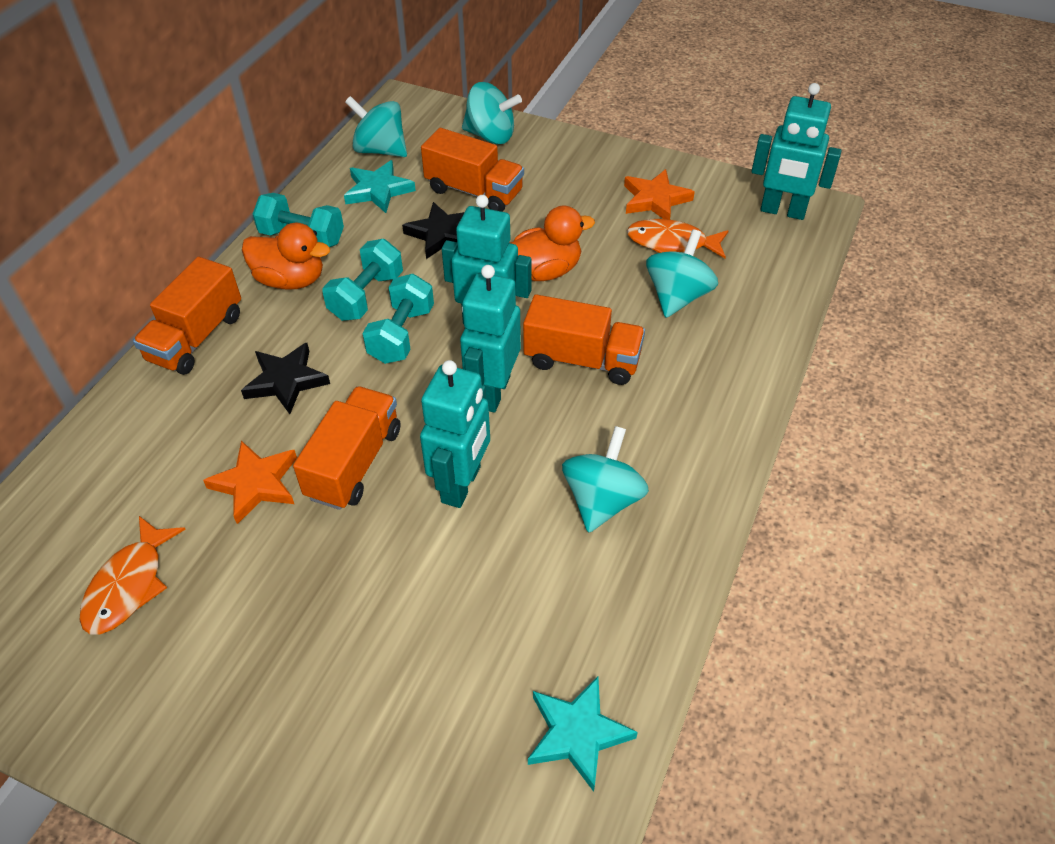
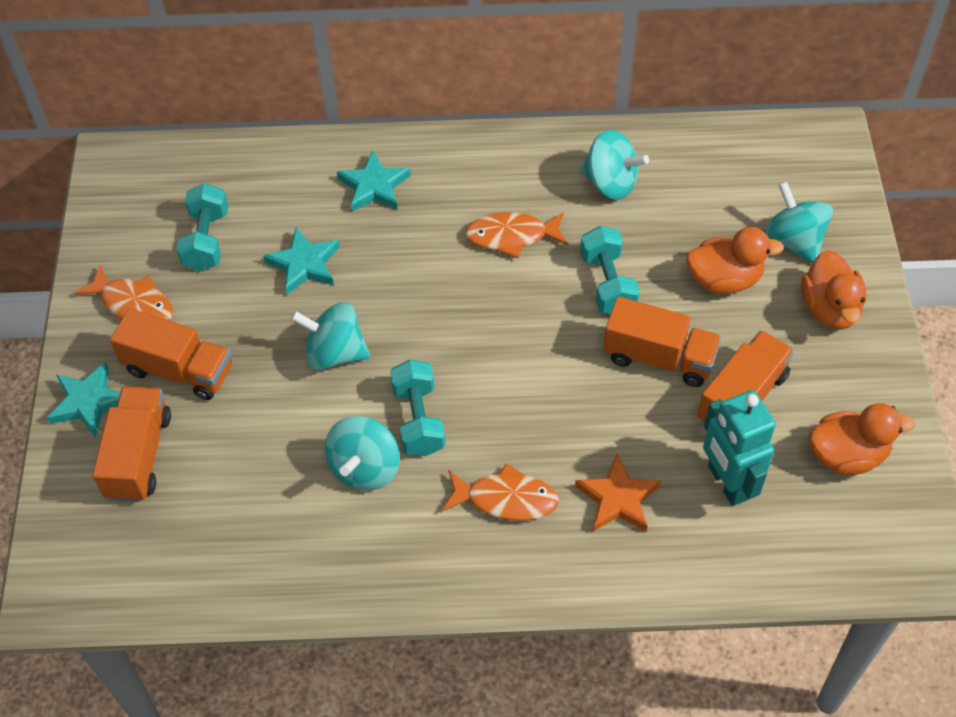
black star: 2 -> 0
orange duck: 2 -> 3
orange fish: 2 -> 3
orange star: 2 -> 1
turquoise robot: 4 -> 1
turquoise star: 2 -> 3

